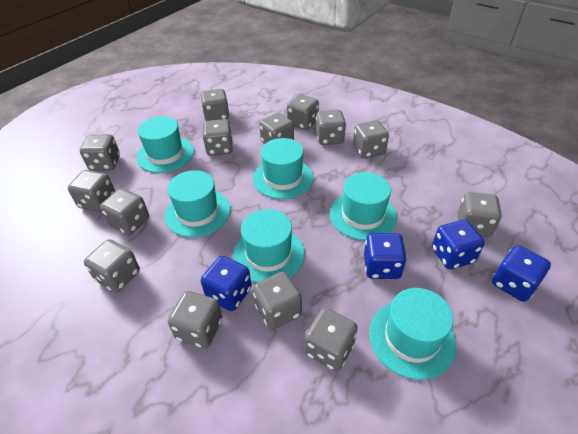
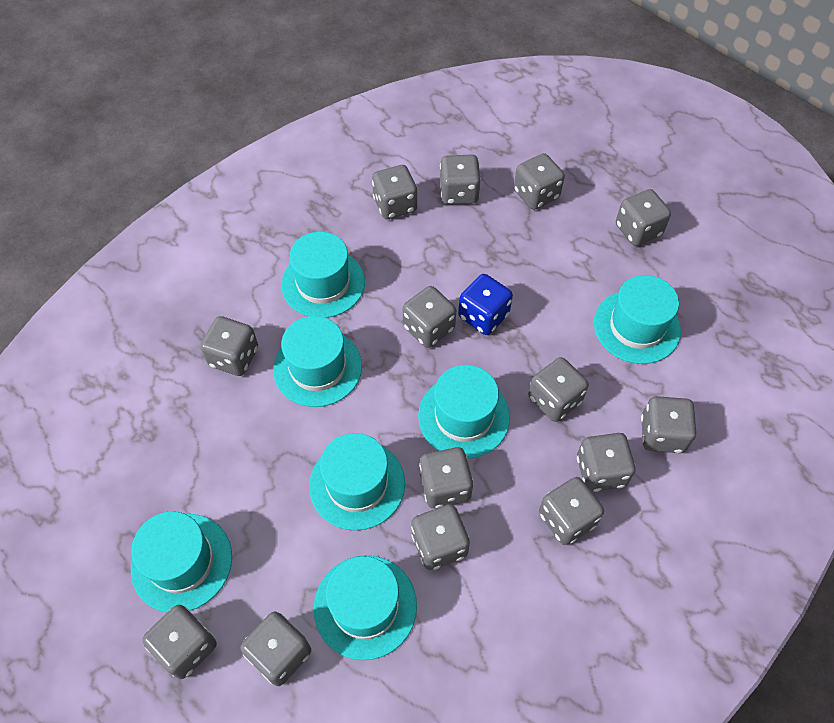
blue dice: 4 -> 1
turquoise hat: 6 -> 7

